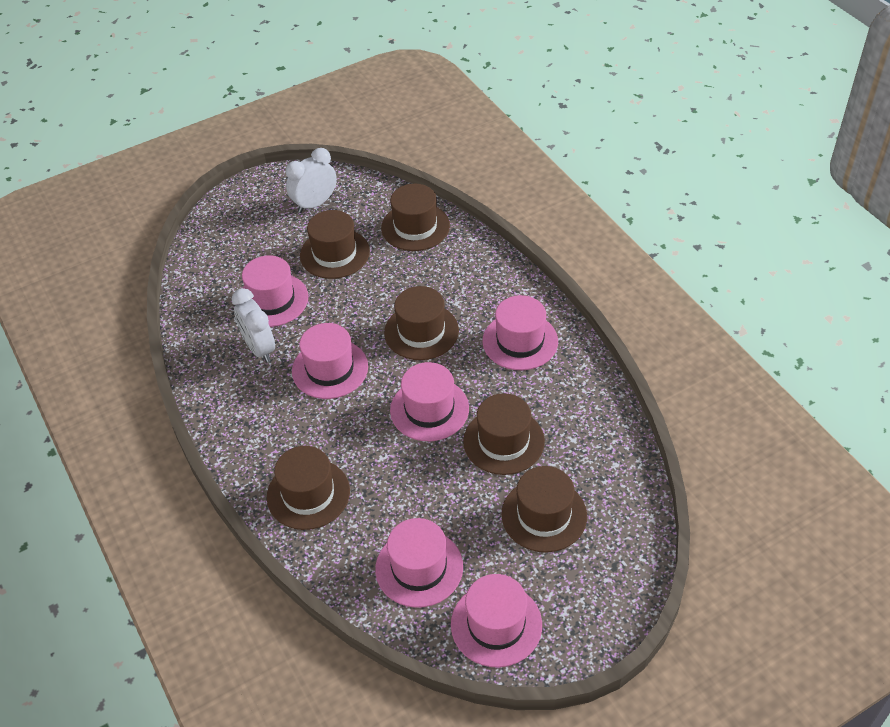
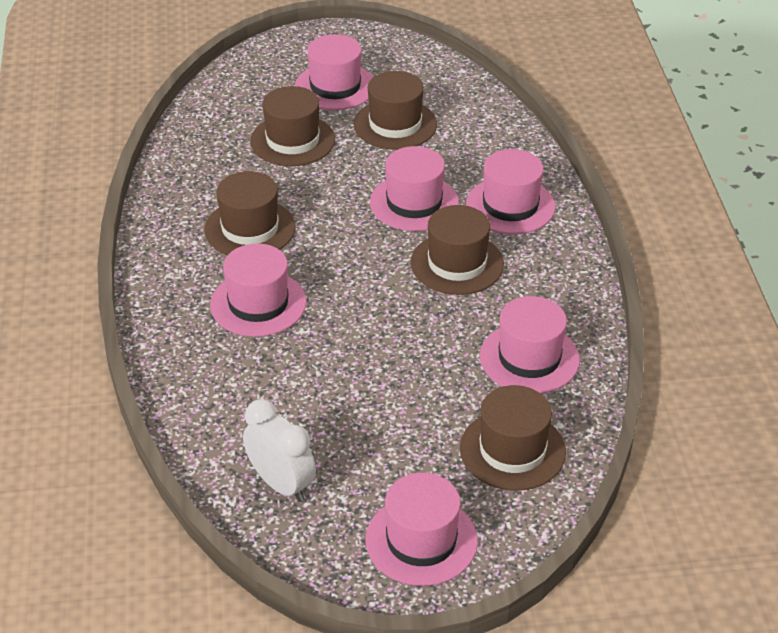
brown hat: 6 -> 5
white clock: 2 -> 1

